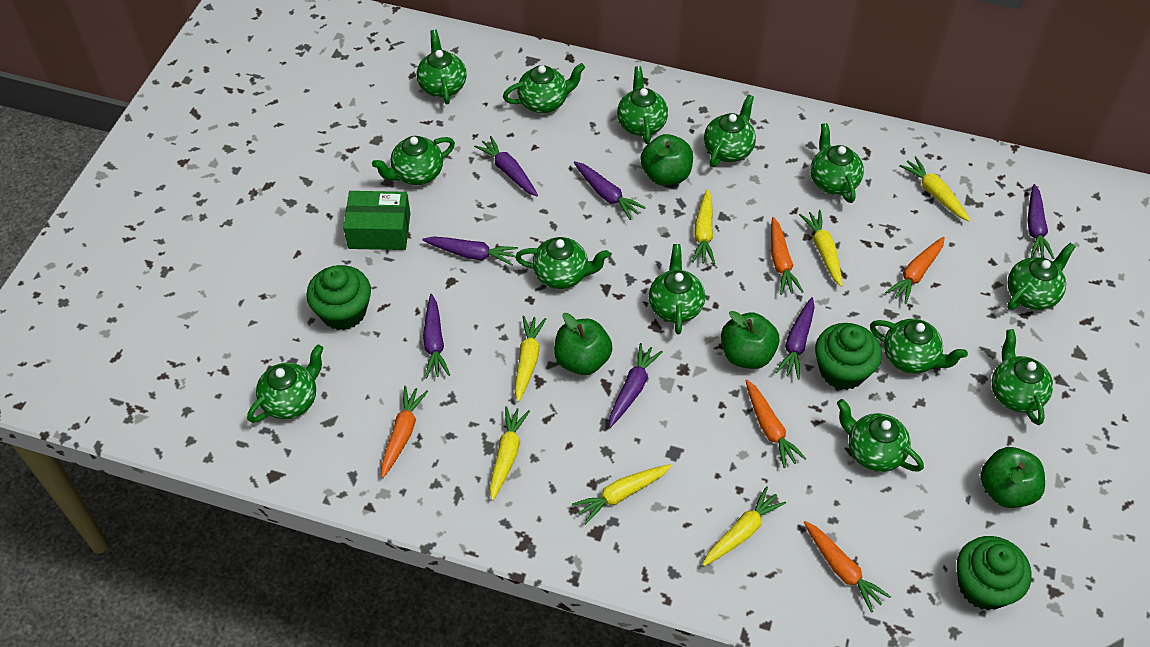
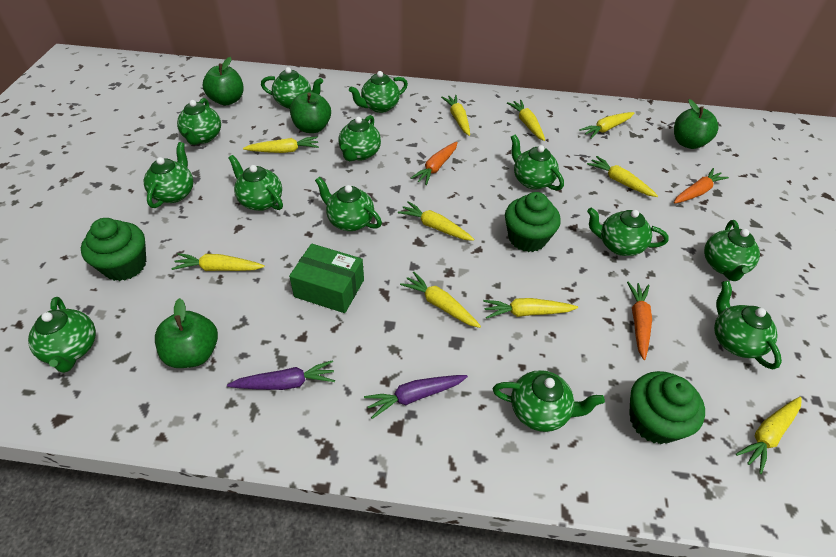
orange carrot: 5 -> 3
purple carrot: 7 -> 2
yellow carrot: 7 -> 10

